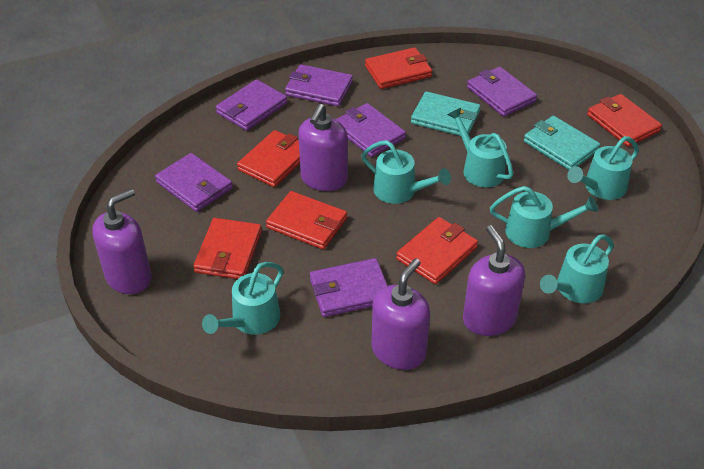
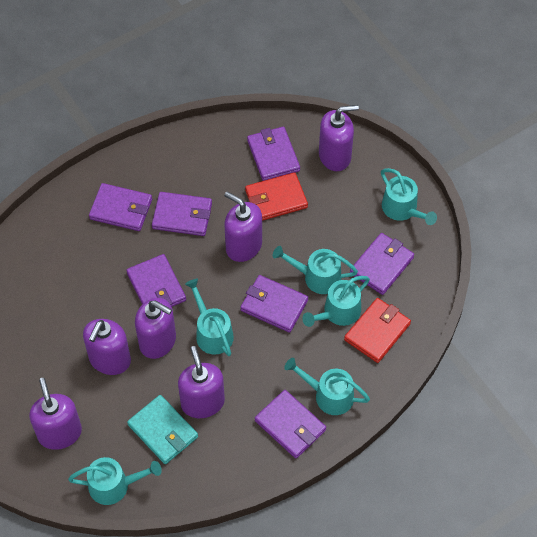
purple soap dispenser: 4 -> 6
purple wallet: 6 -> 7
red wallet: 6 -> 2
turquoise wallet: 2 -> 1

